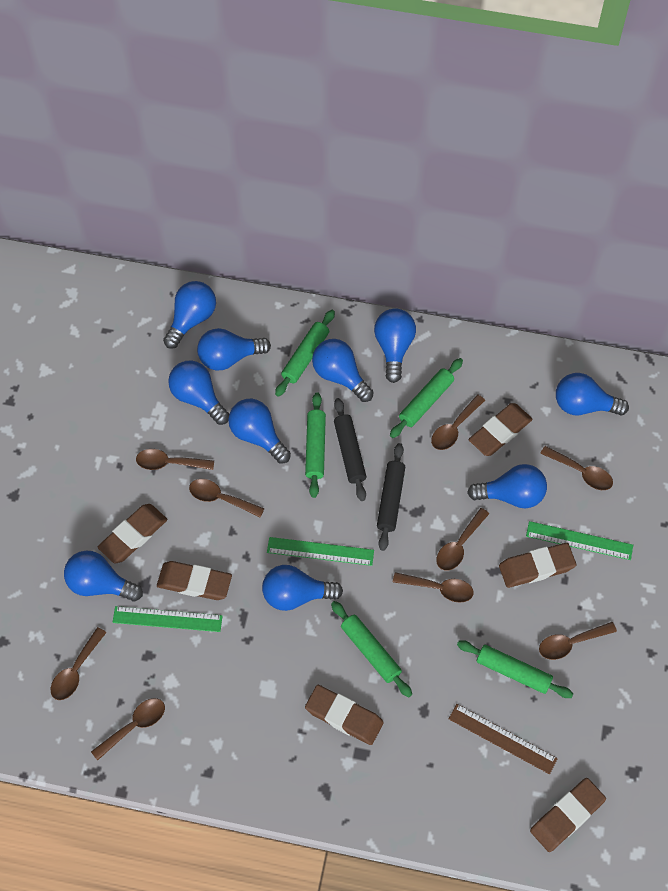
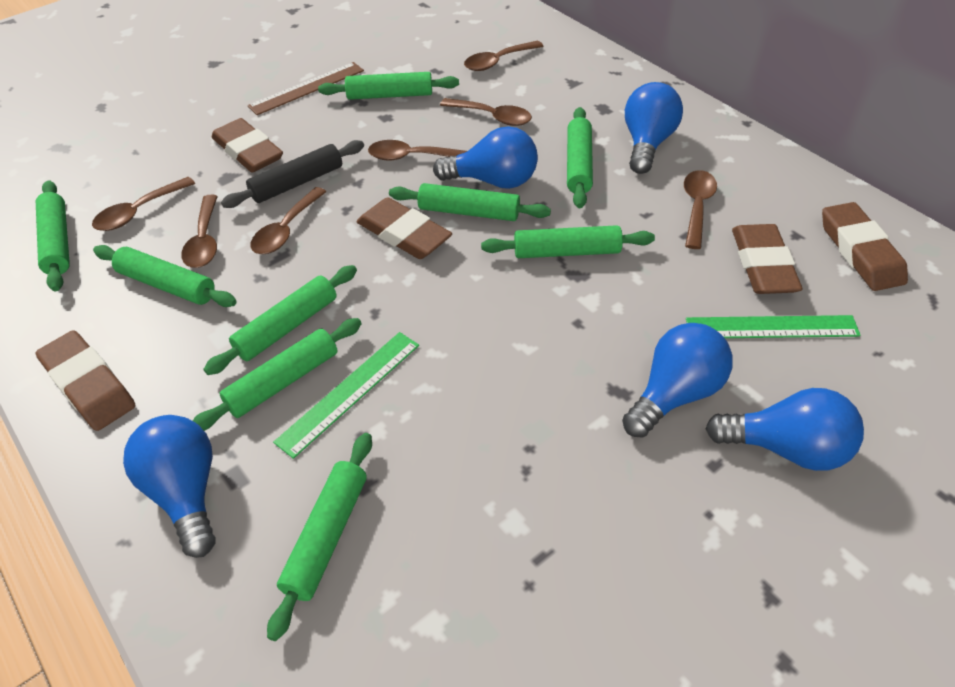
black rolling pin: 2 -> 1
blue light bulb: 10 -> 5
brown eraser: 6 -> 5
brown spoon: 9 -> 7
green rolling pin: 5 -> 9
green ruler: 3 -> 2

